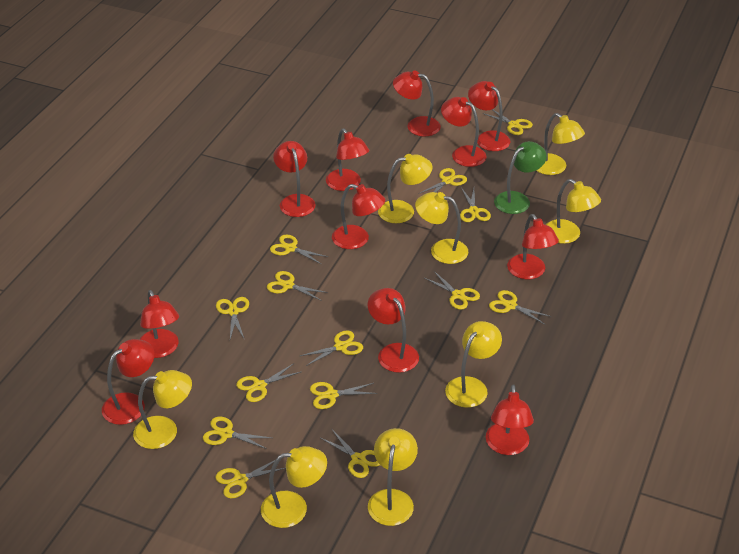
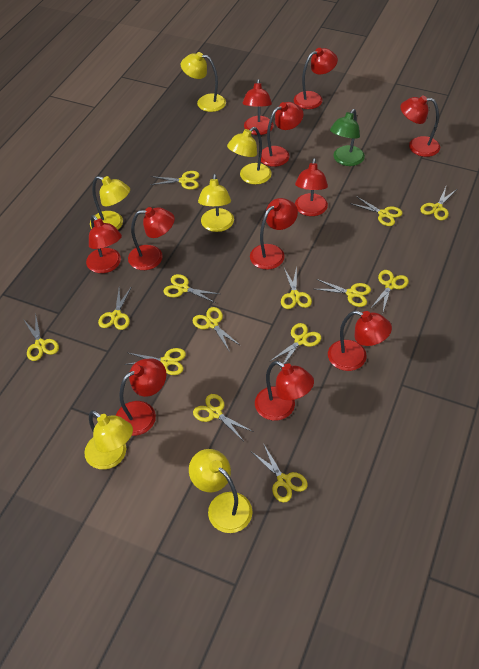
yellow lamp: 8 -> 6

